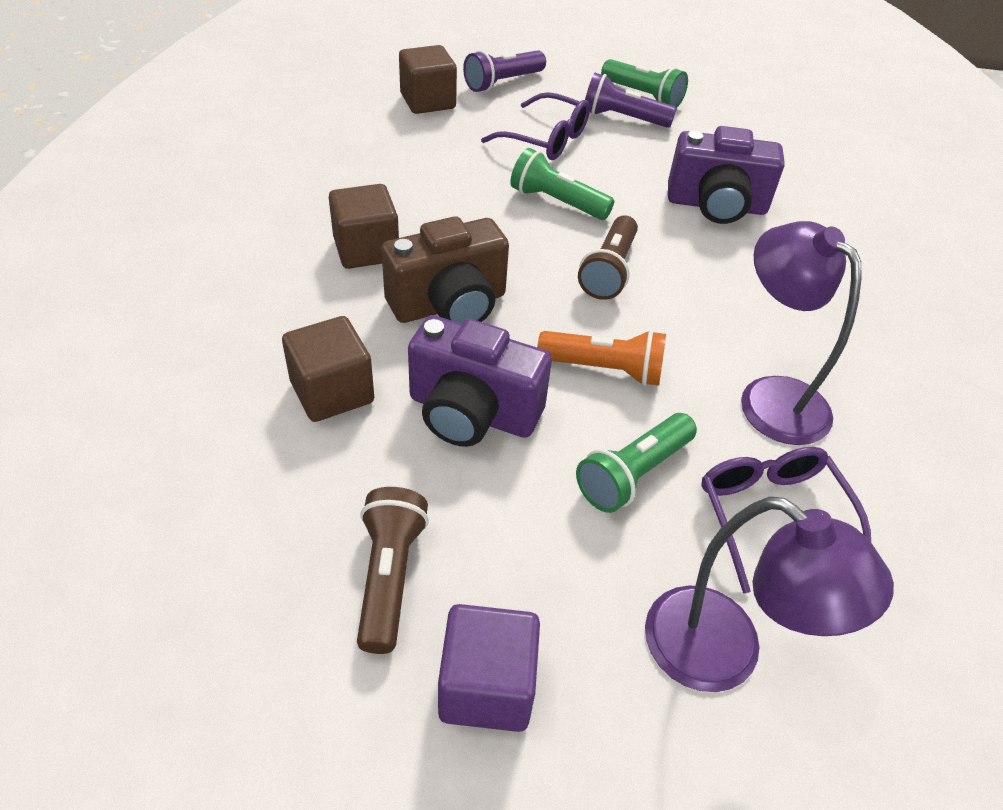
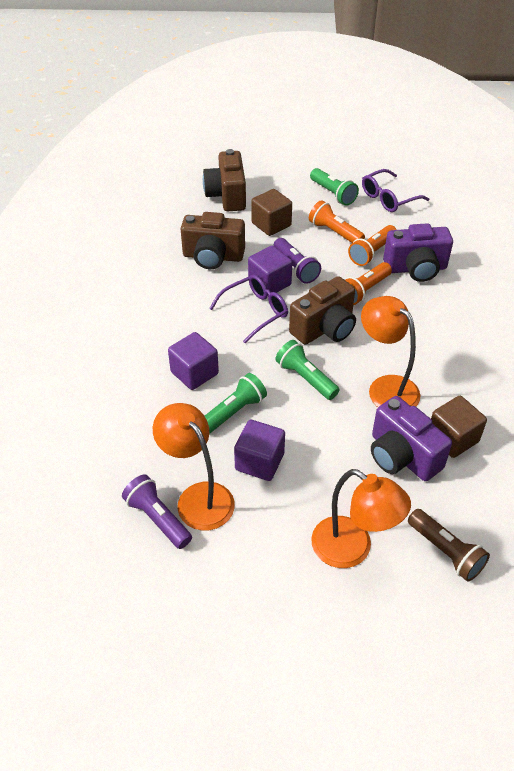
brown camera: 1 -> 3
brown cube: 3 -> 2
brown flashlight: 2 -> 1
orange flashlight: 1 -> 3
orange lamp: 0 -> 3
purple cube: 1 -> 3
purple lamp: 2 -> 0

